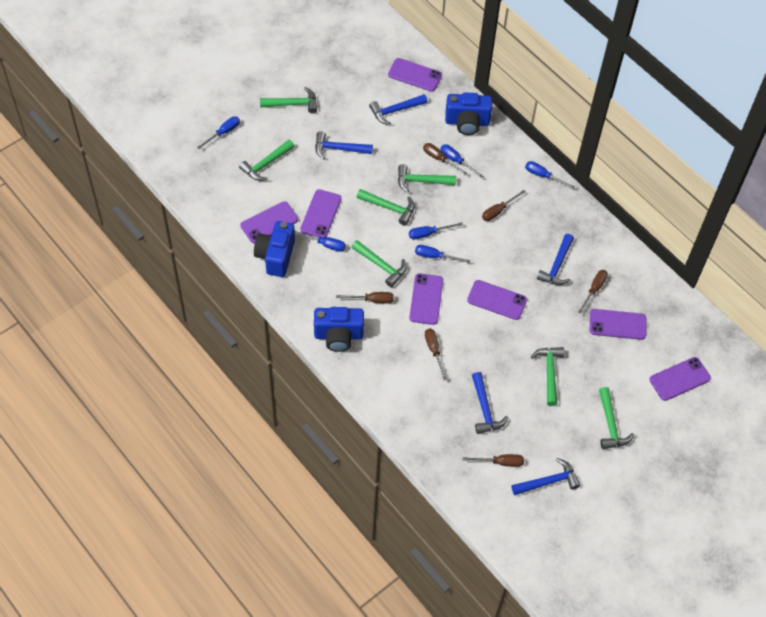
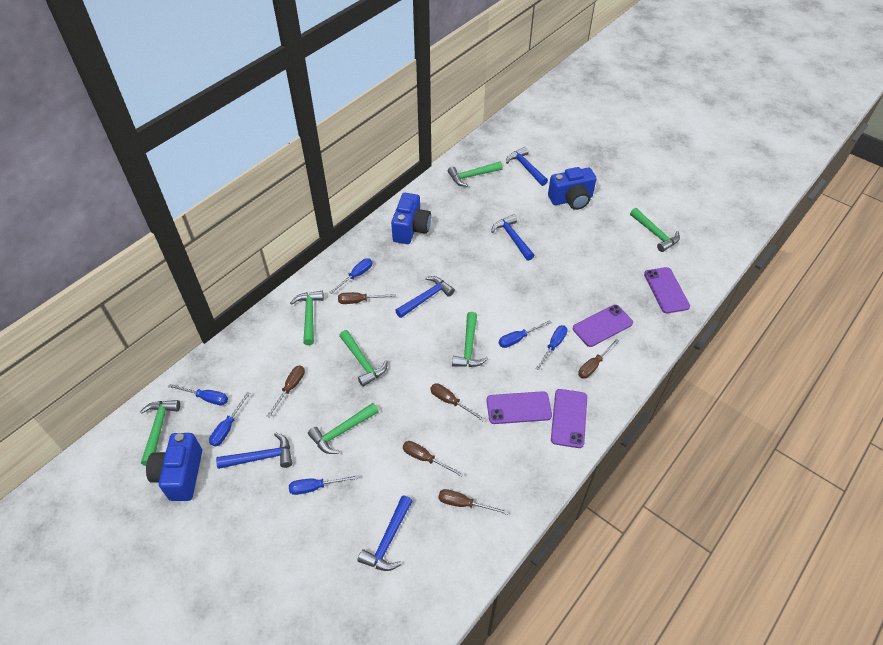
purple phone: 7 -> 4

